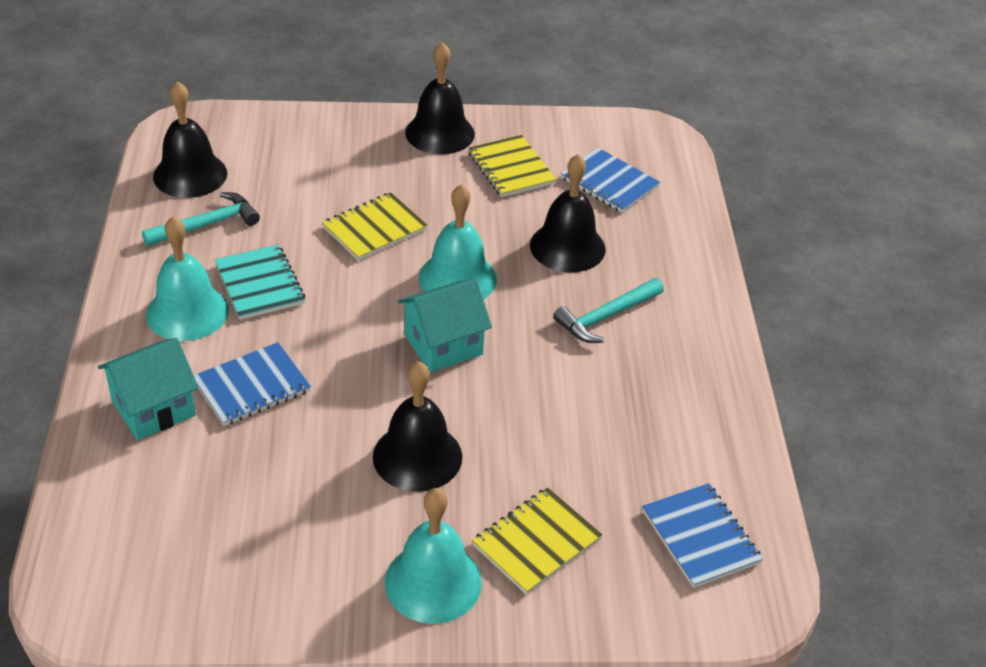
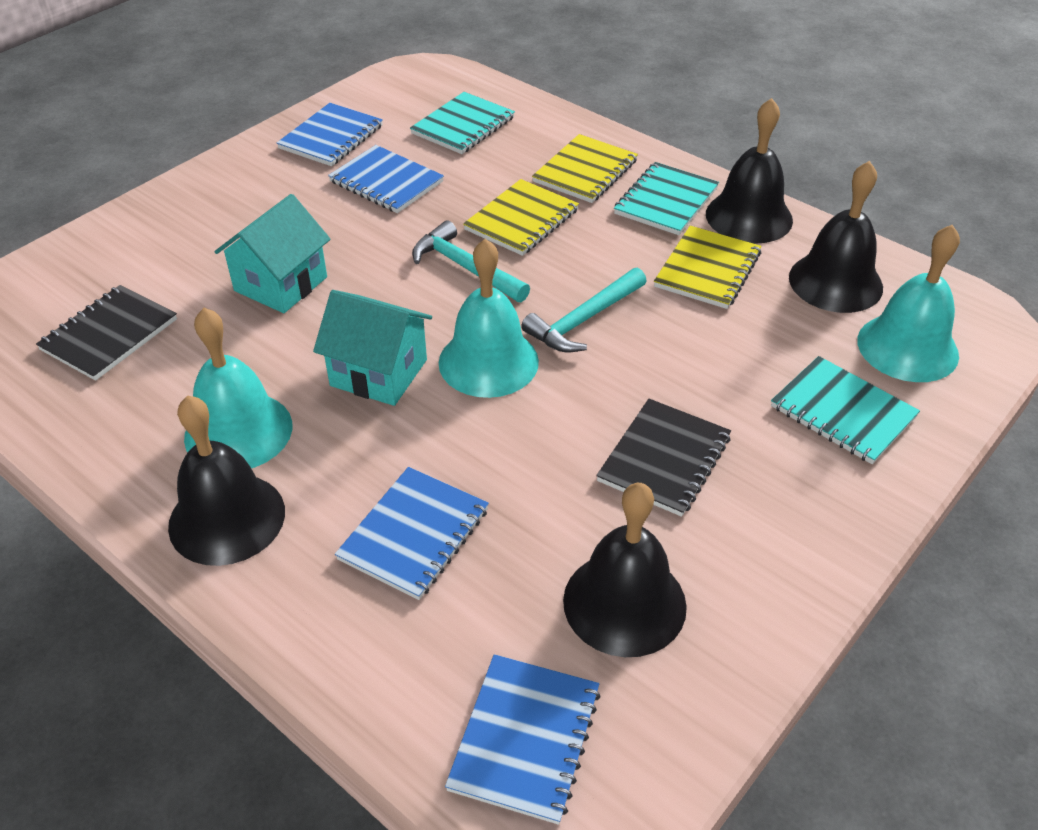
black notebook: 0 -> 2
blue notebook: 3 -> 4
turquoise notebook: 1 -> 3

